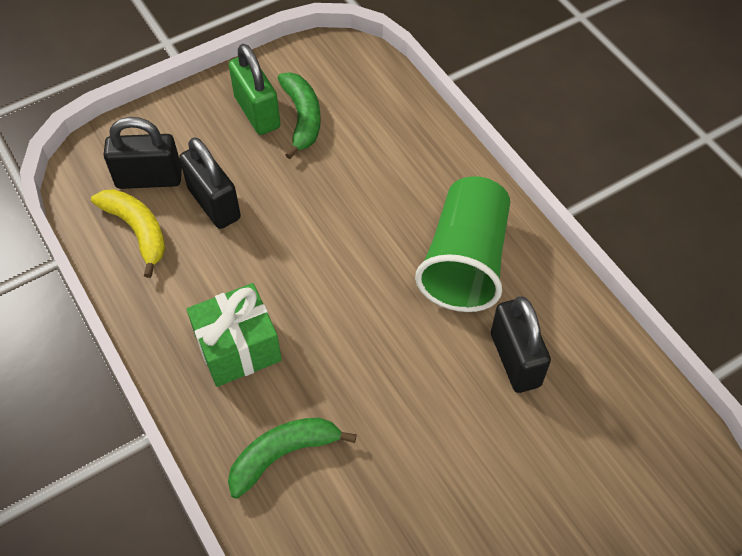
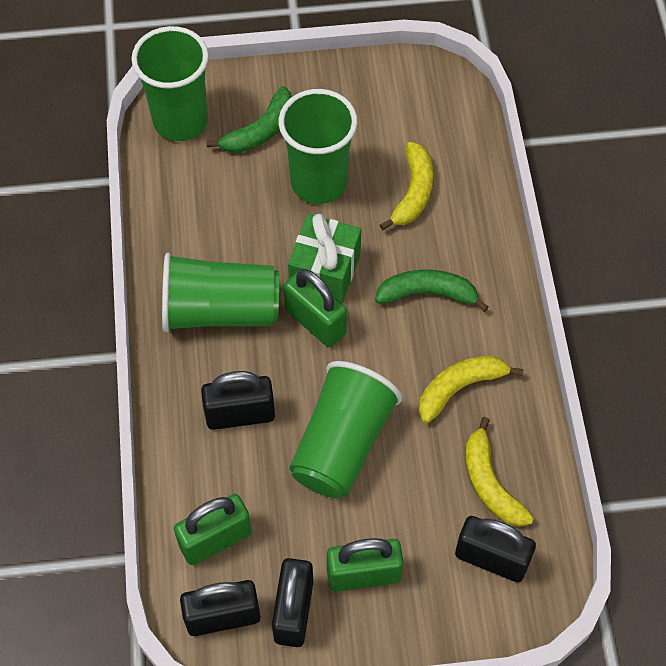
black padlock: 3 -> 4
green cup: 1 -> 4
green padlock: 1 -> 3
yellow banana: 1 -> 3

